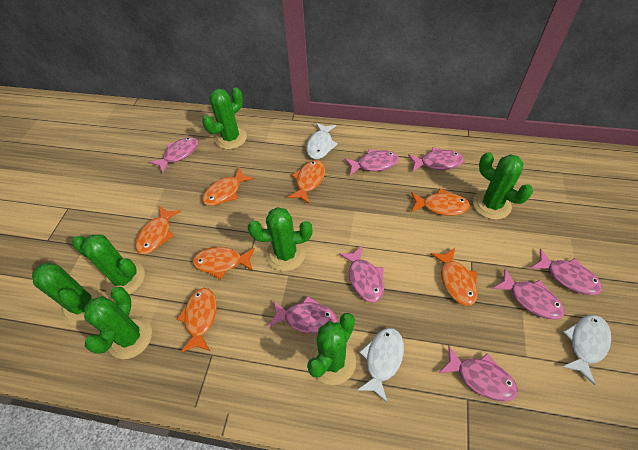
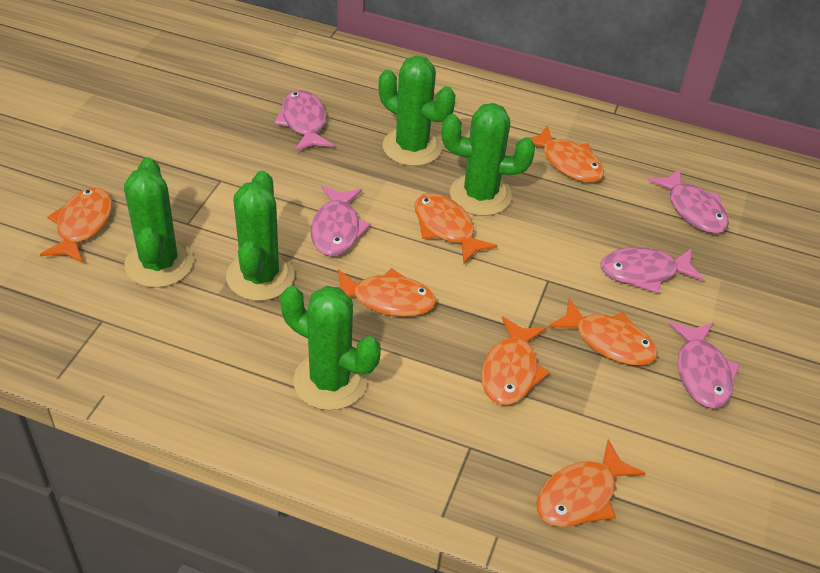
green cactus: 7 -> 5
pink fish: 8 -> 5
white fish: 3 -> 0

